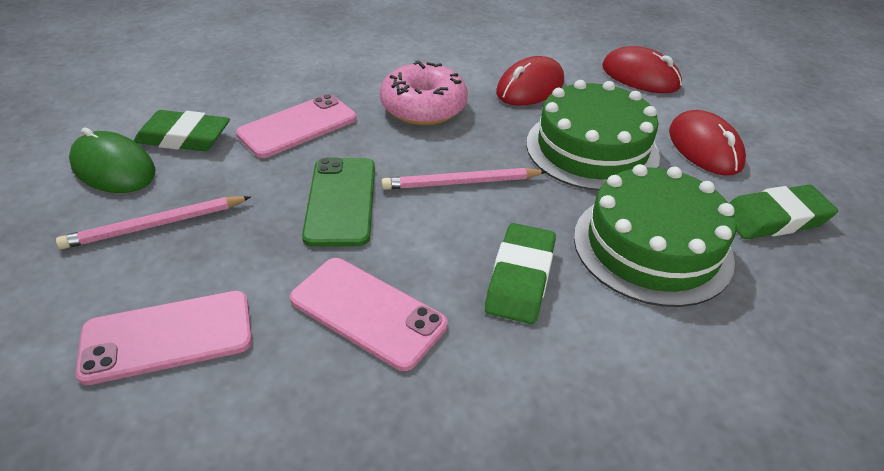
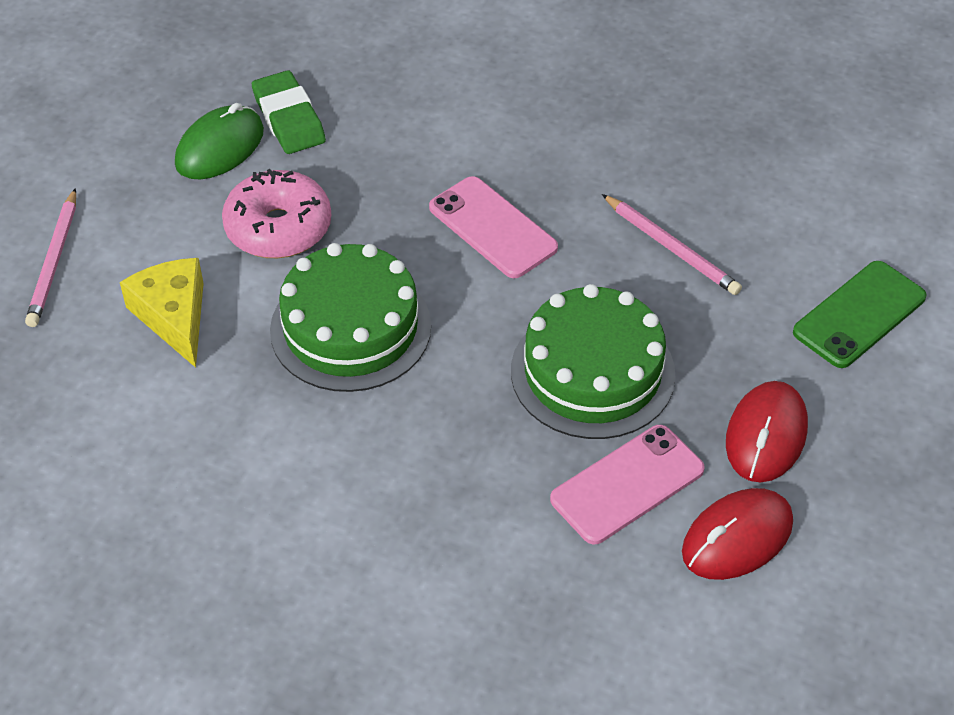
green eraser: 3 -> 1
pink phone: 3 -> 2
red mouse: 3 -> 2
yellow cheese: 0 -> 1

